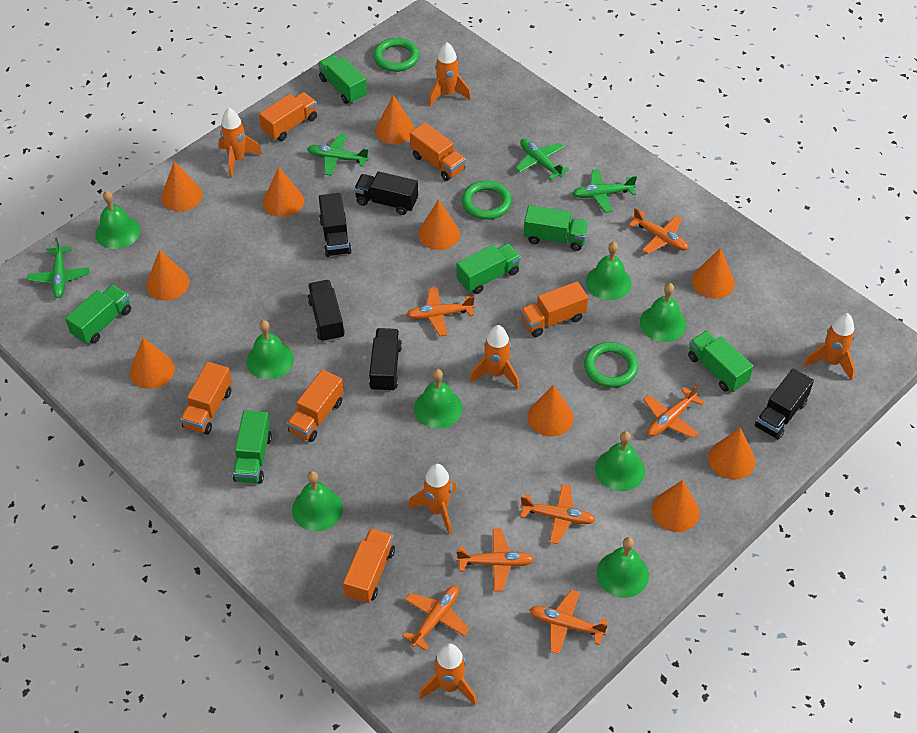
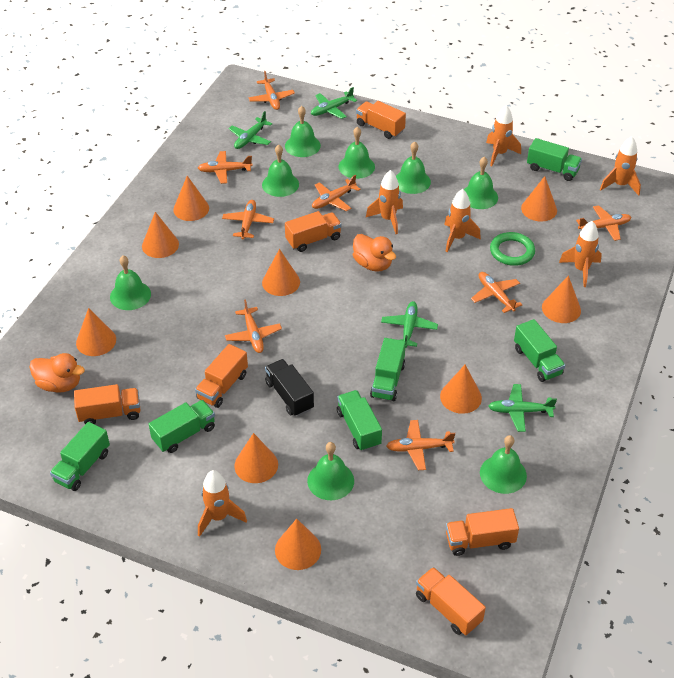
black truck: 5 -> 1
green ring: 3 -> 1
orange cone: 10 -> 9
orange duck: 0 -> 2
orange plane: 7 -> 8

